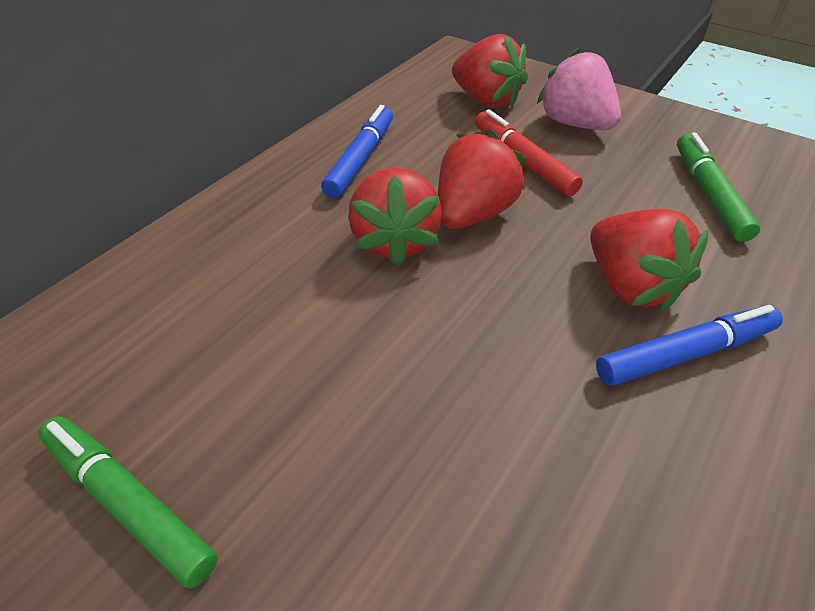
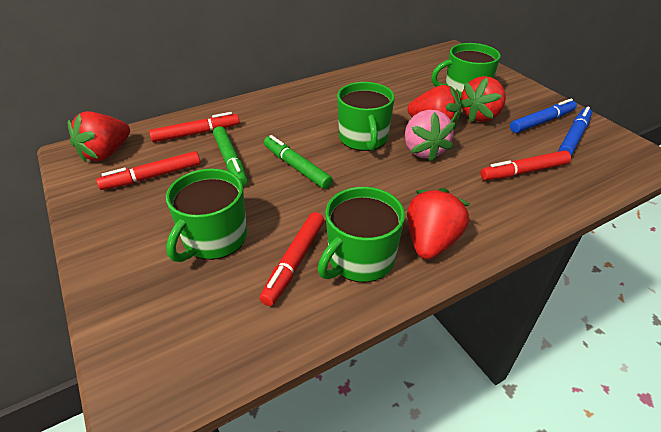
green mug: 0 -> 4
red marker: 1 -> 4

